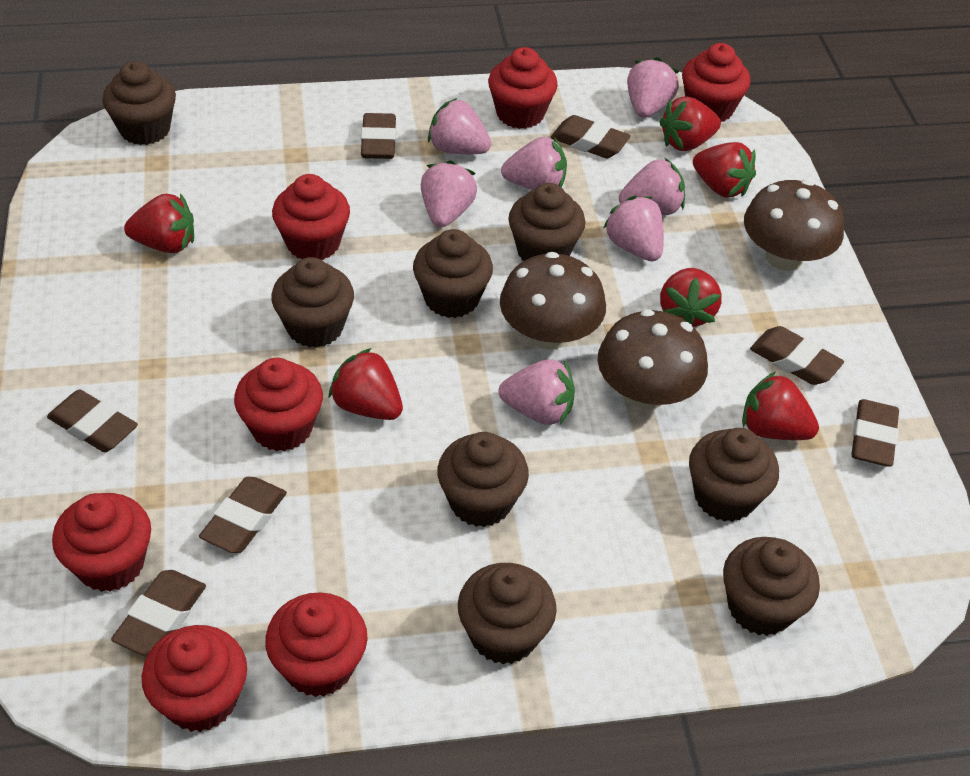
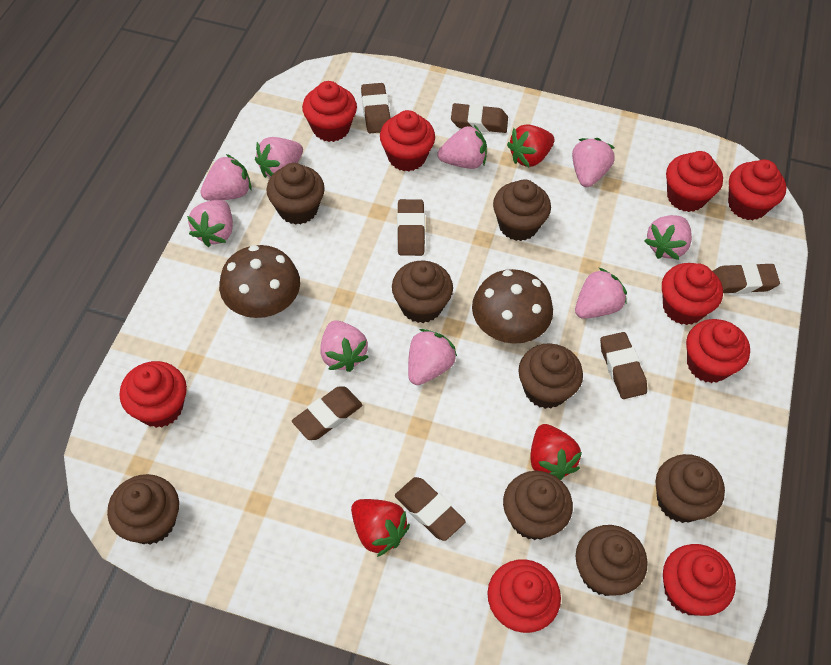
brown mushroom: 3 -> 2
pink strawberry: 7 -> 9
red cupcake: 7 -> 9
red strawberry: 6 -> 3

